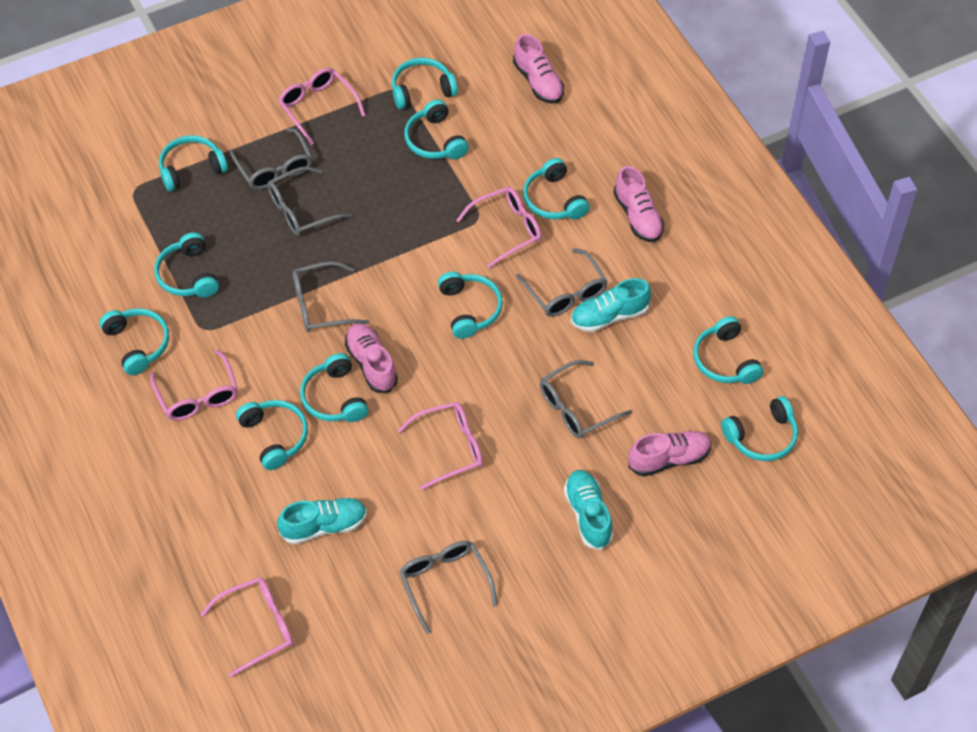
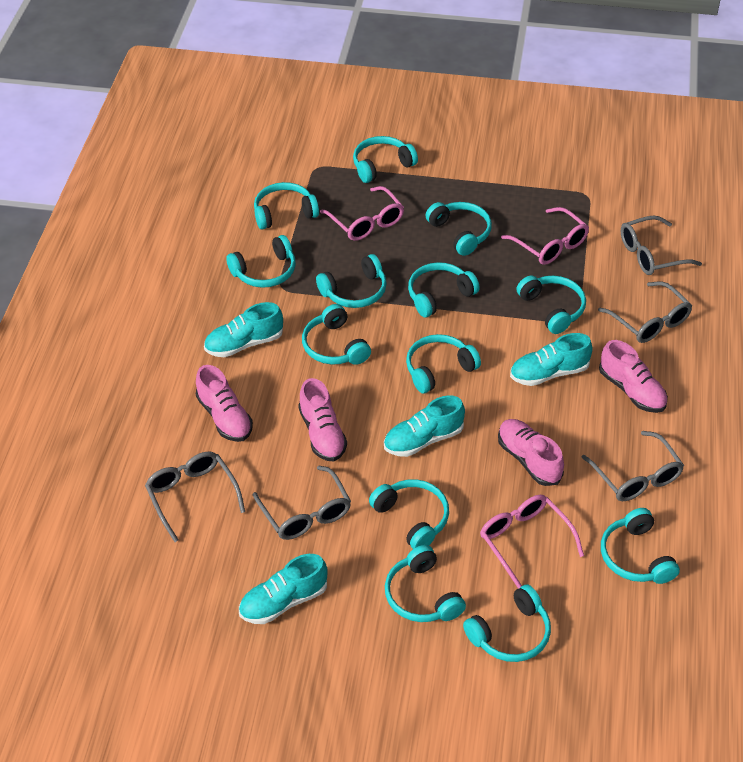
grey glasses: 6 -> 5
pink glasses: 5 -> 3
turquoise headphones: 11 -> 13
turquoise shoe: 3 -> 4

